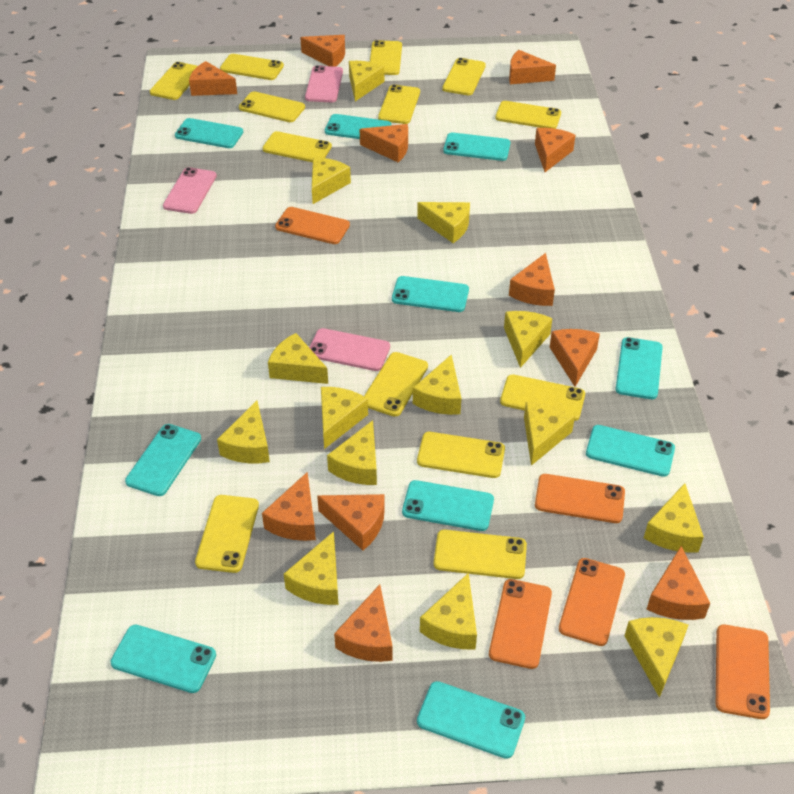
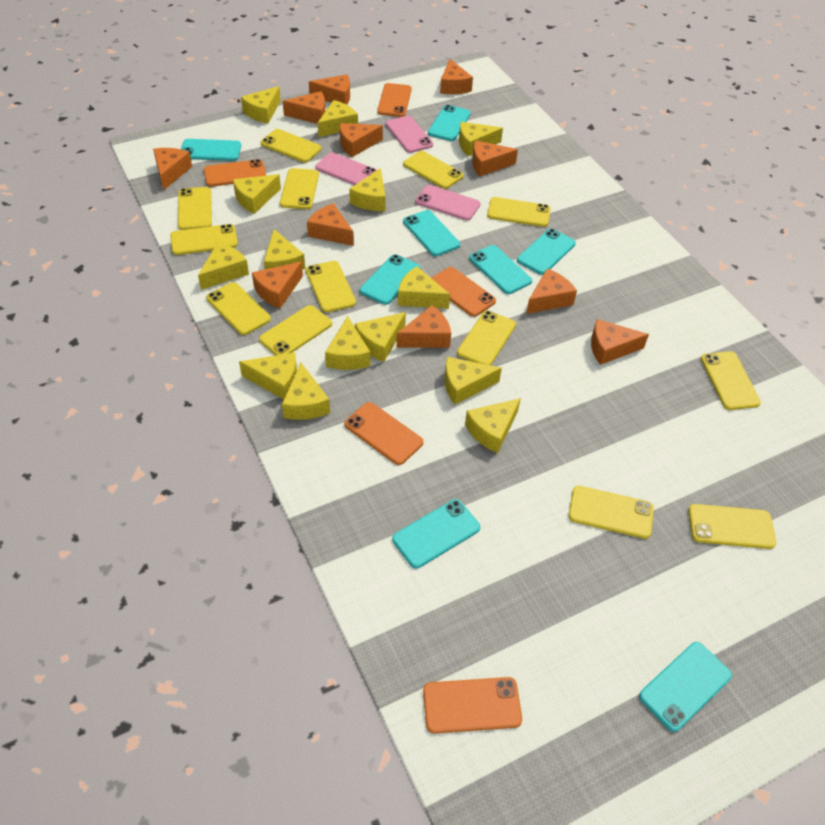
turquoise phone: 10 -> 8

